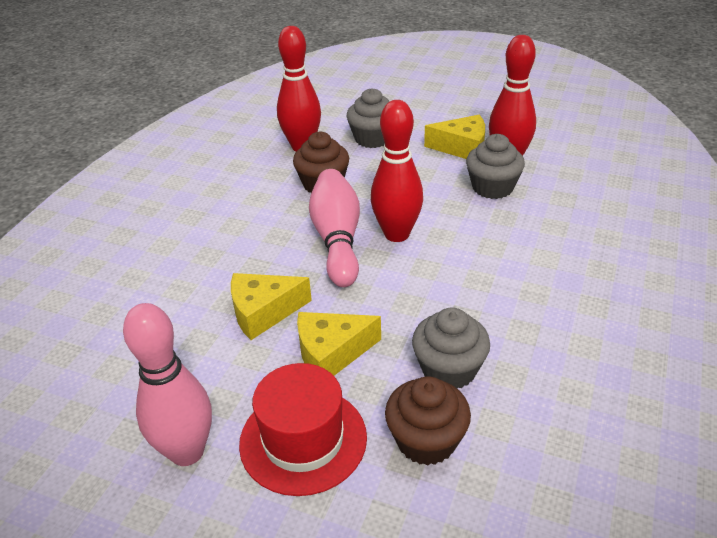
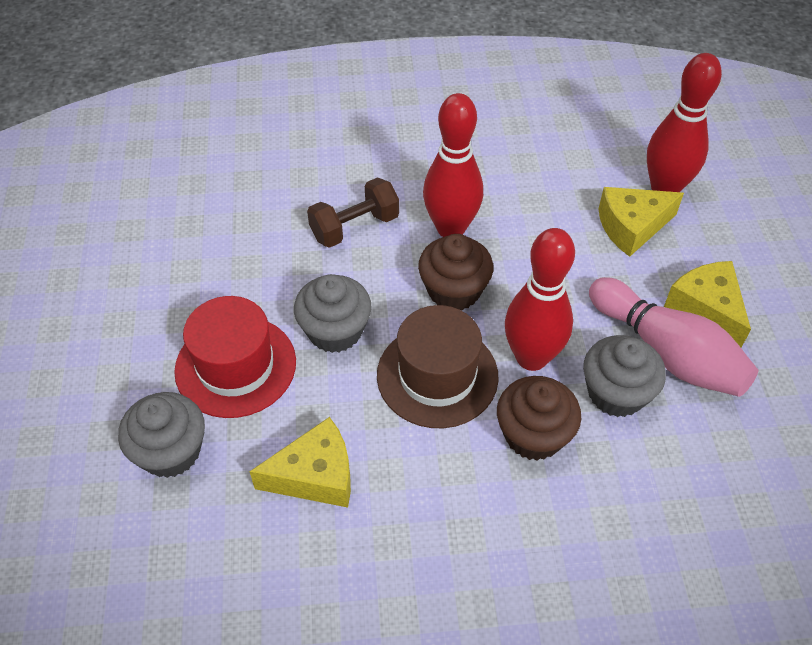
brown dumbbell: 0 -> 1
brown hat: 0 -> 1
pink bowling pin: 2 -> 1

